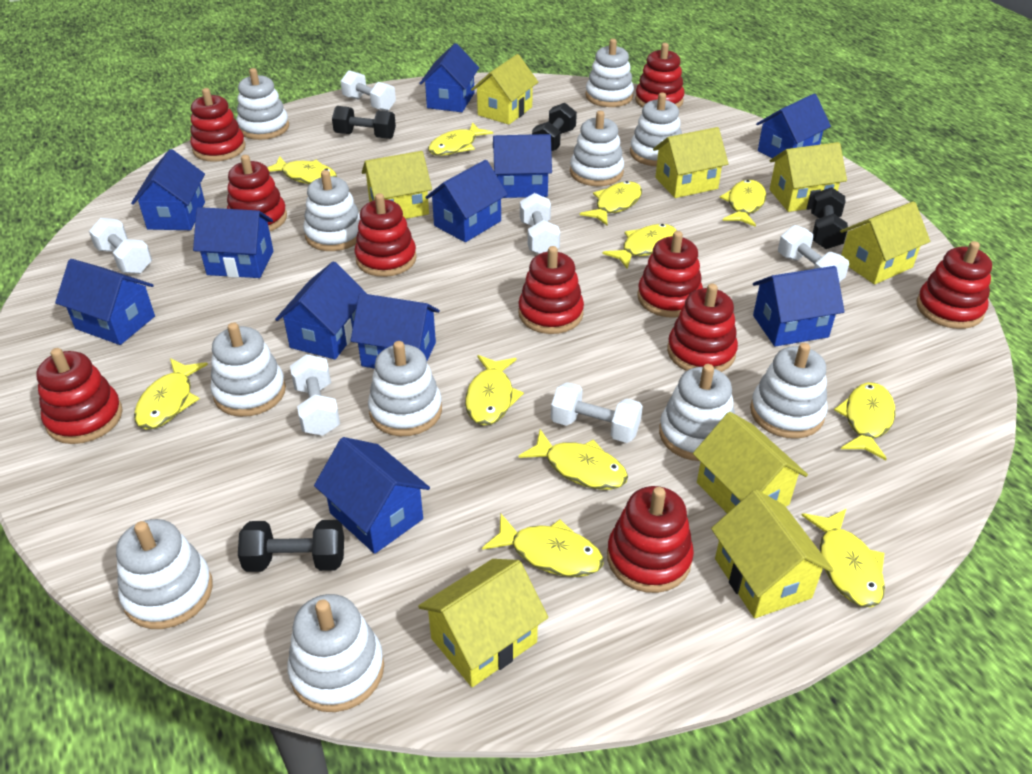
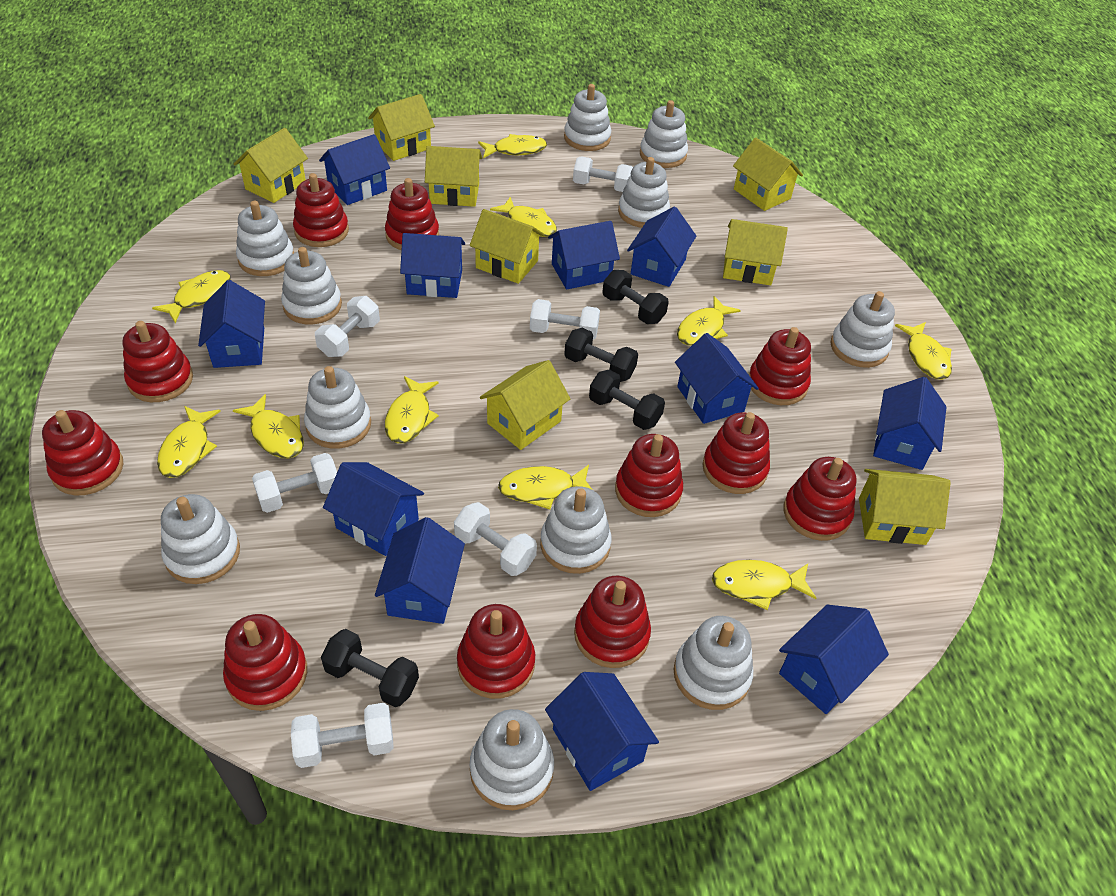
red stacking toy: 10 -> 11
yellow fish: 11 -> 10

